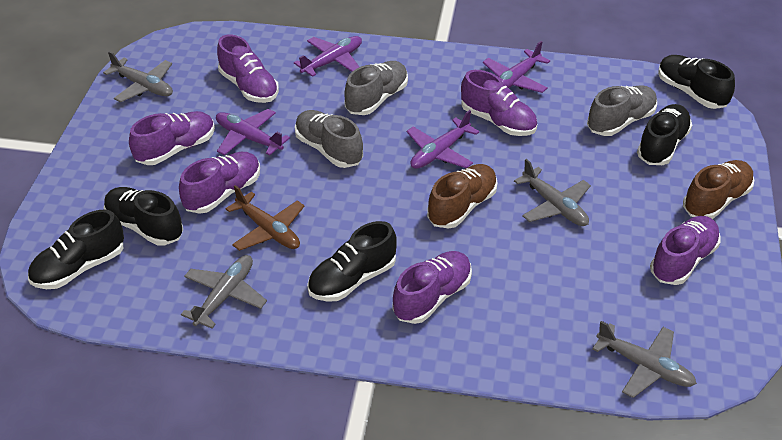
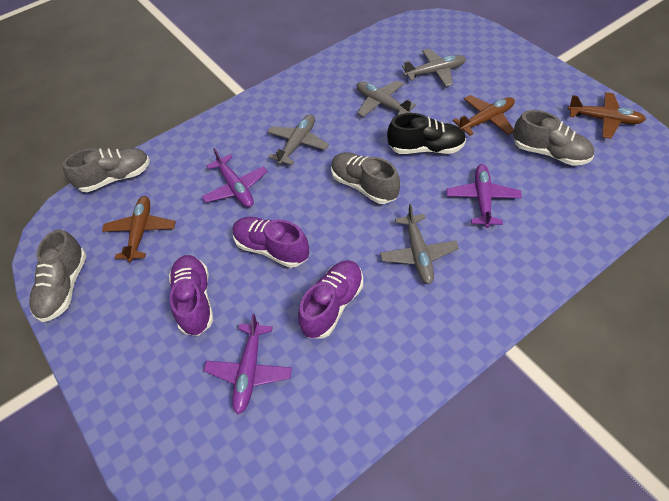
black shoe: 5 -> 1
brown plane: 1 -> 3
brown shoe: 2 -> 0
grey shoe: 3 -> 4
purple plane: 4 -> 3
purple shoe: 6 -> 3

